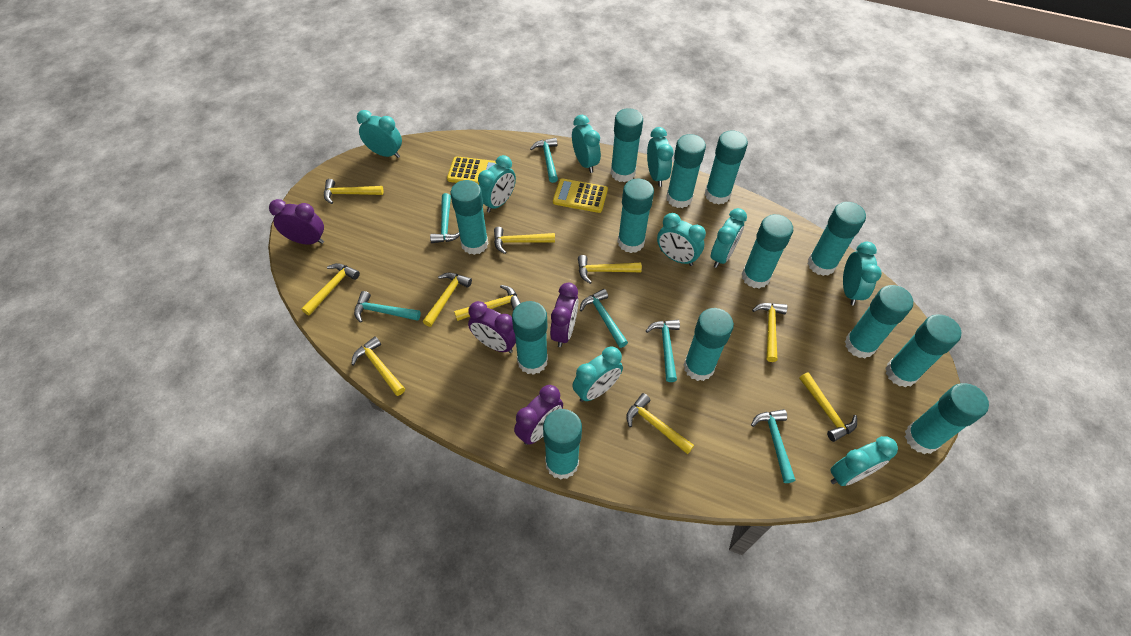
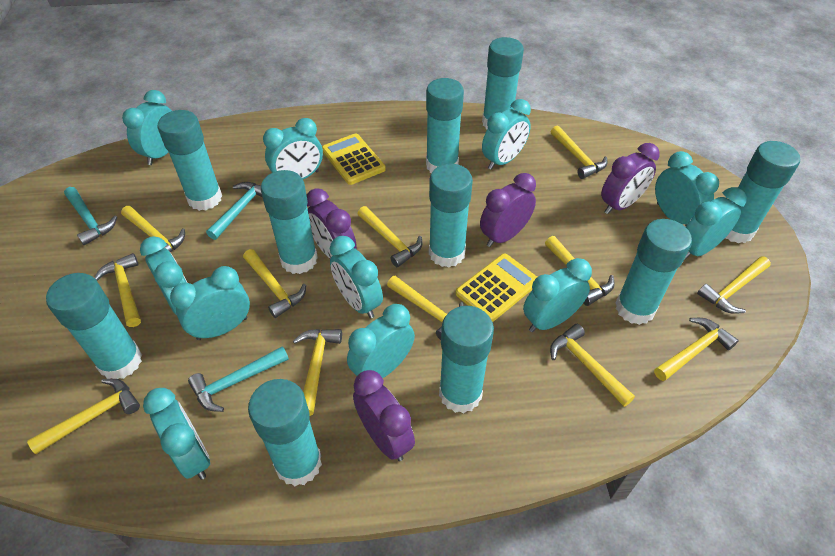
turquoise clock: 9 -> 11
turquoise glue stick: 13 -> 10
turquoise hammer: 6 -> 3
yellow hammer: 10 -> 12

